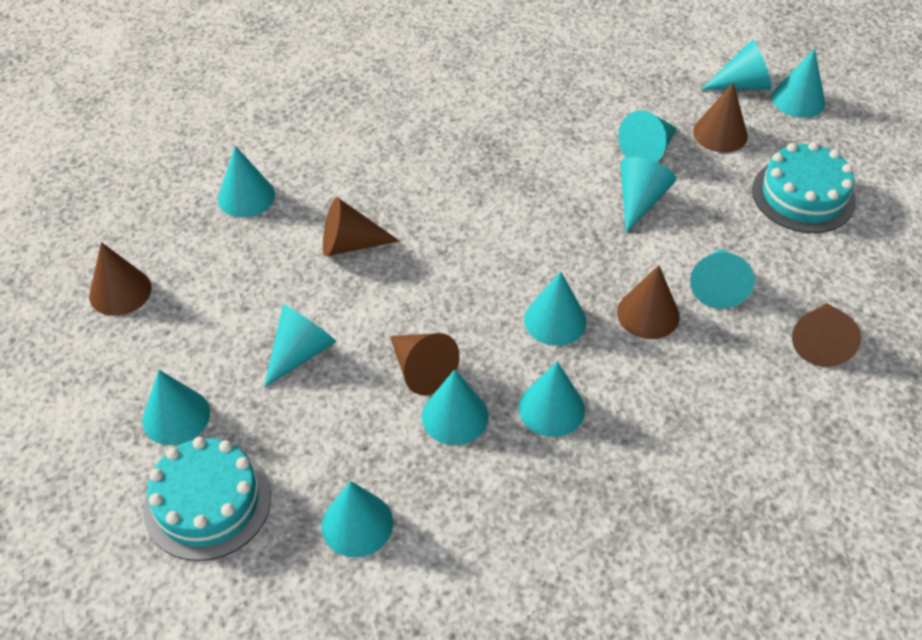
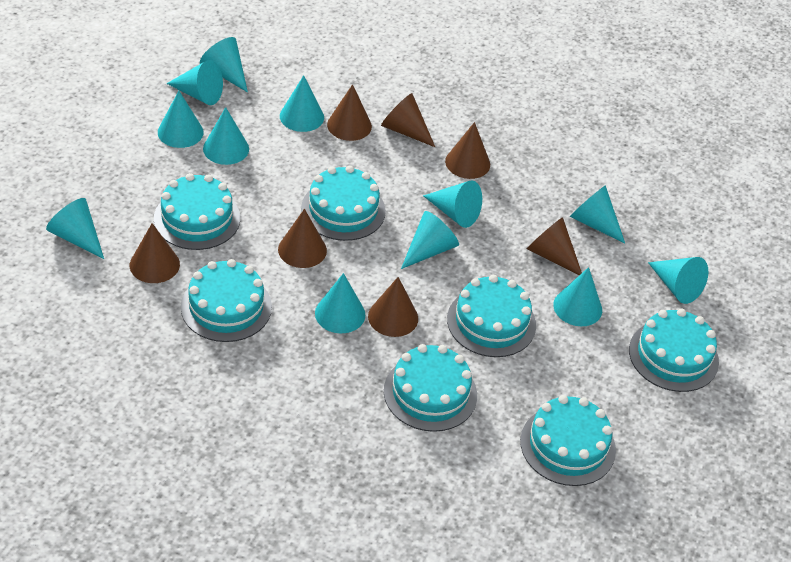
brown cone: 6 -> 7
turquoise cake: 2 -> 7

